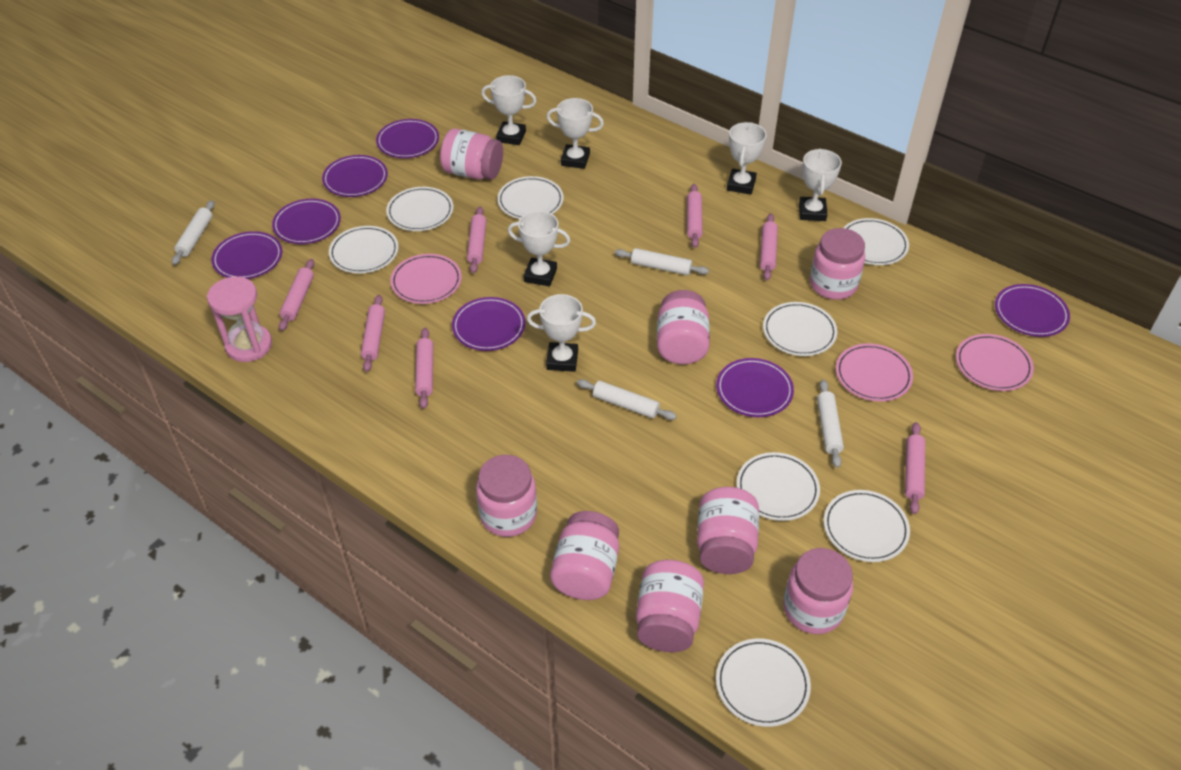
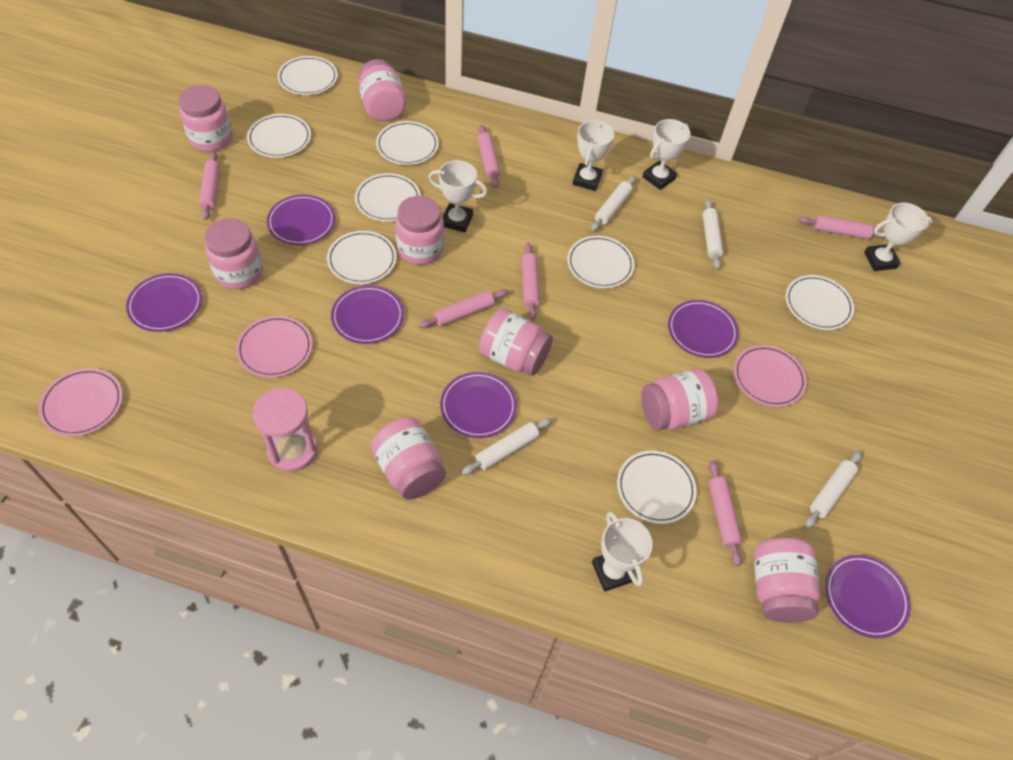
pink rolling pin: 7 -> 6
purple plate: 7 -> 6
white trophy: 6 -> 5

